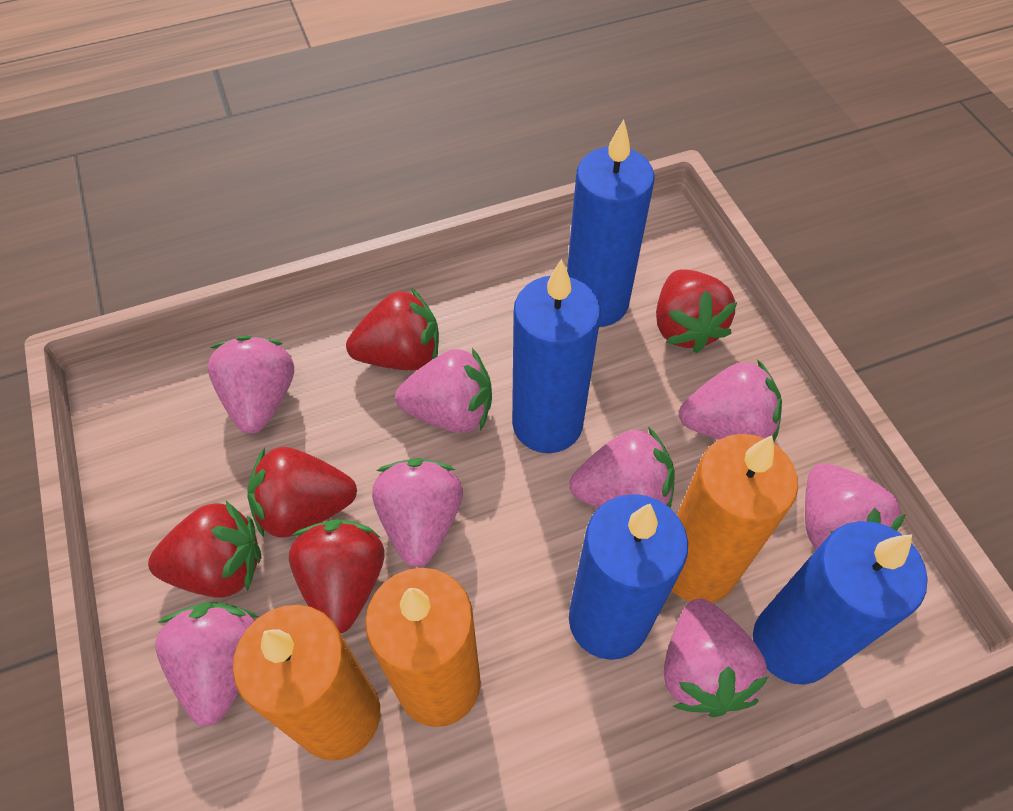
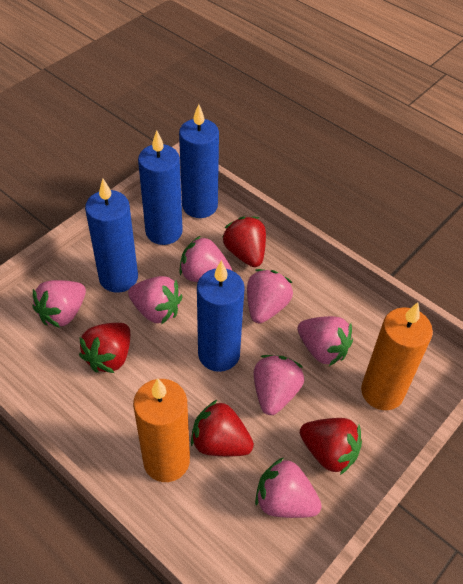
orange candle: 3 -> 2
pink strawberry: 8 -> 7
red strawberry: 5 -> 4

